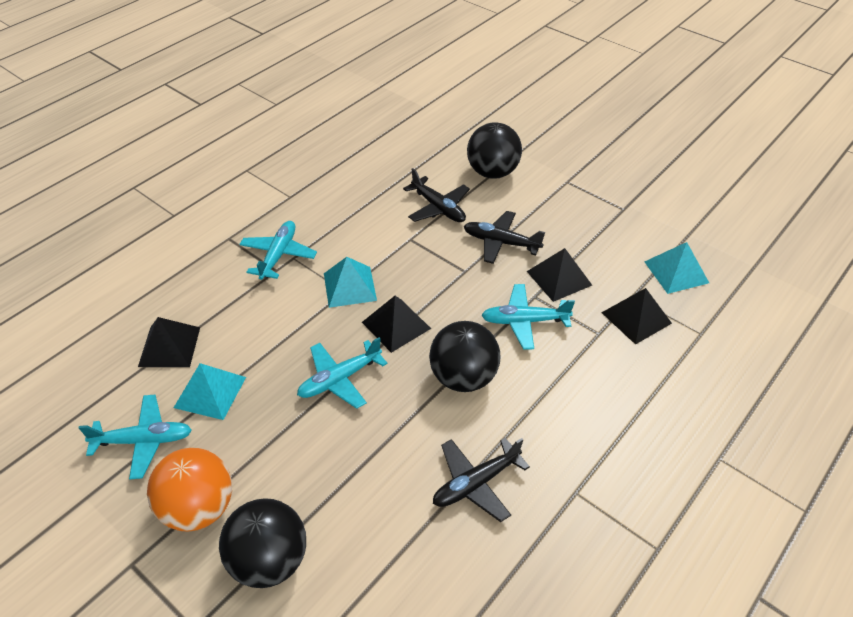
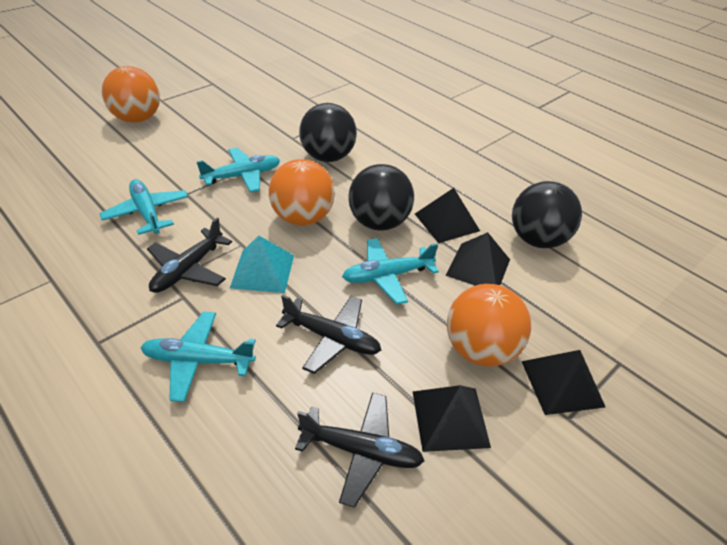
orange ball: 1 -> 3
turquoise pyramid: 3 -> 1

